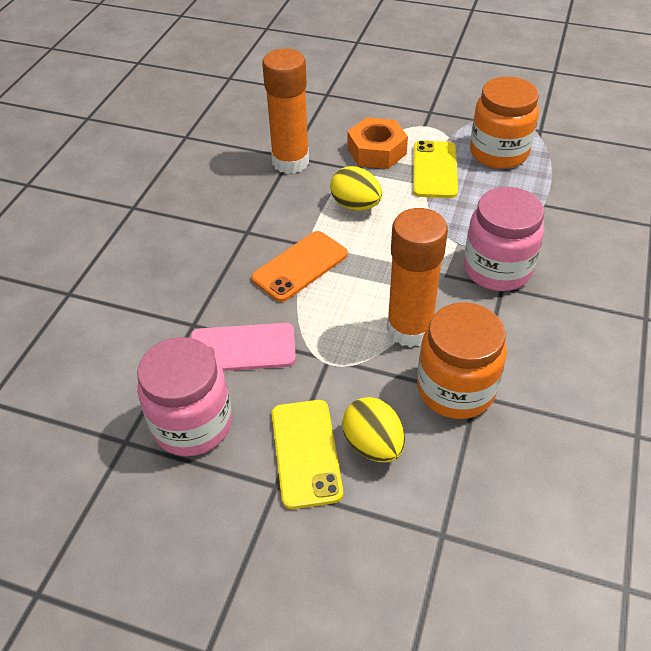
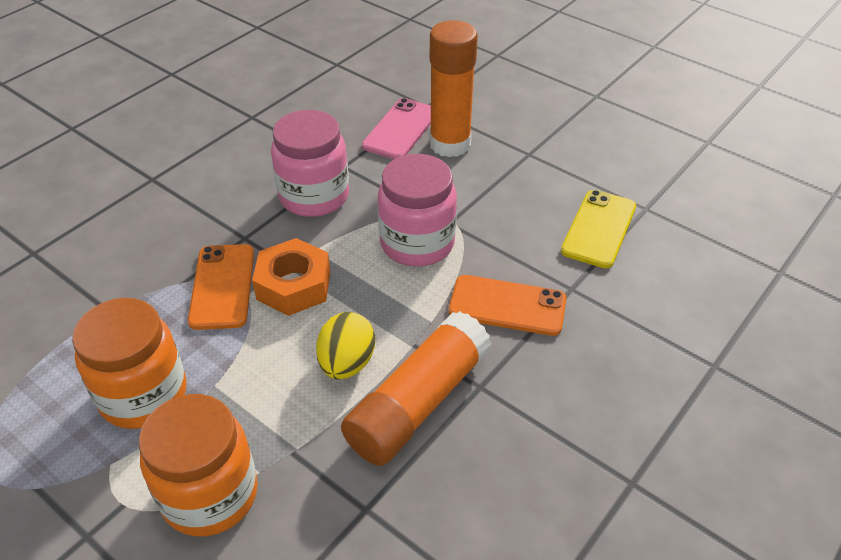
orange phone: 1 -> 2
yellow egg: 2 -> 1
yellow phone: 2 -> 1

